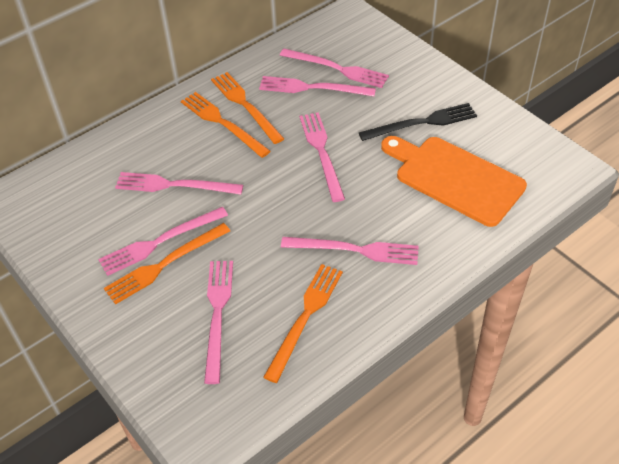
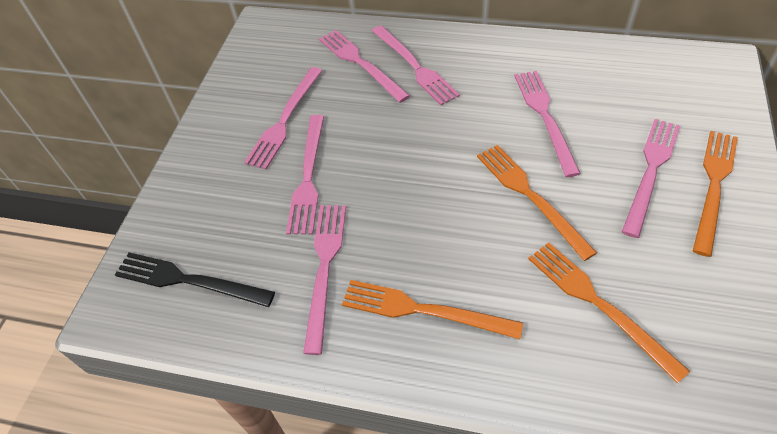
orange cutting board: 1 -> 0

